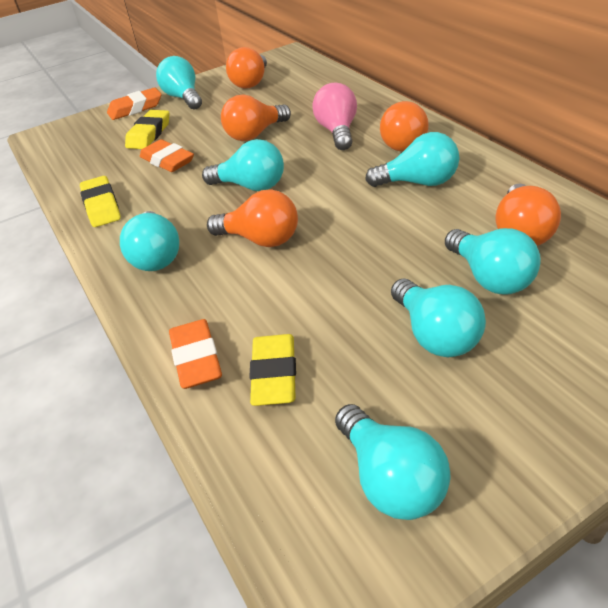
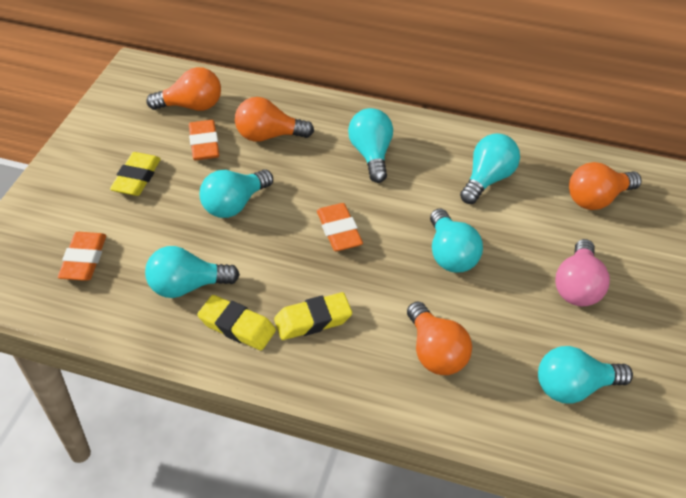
orange light bulb: 5 -> 4
turquoise light bulb: 7 -> 6

